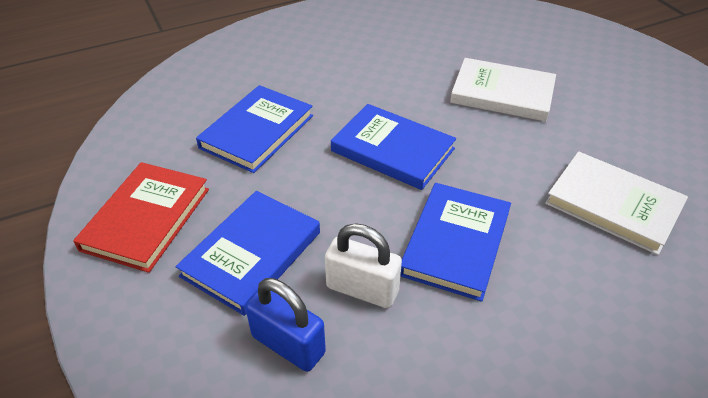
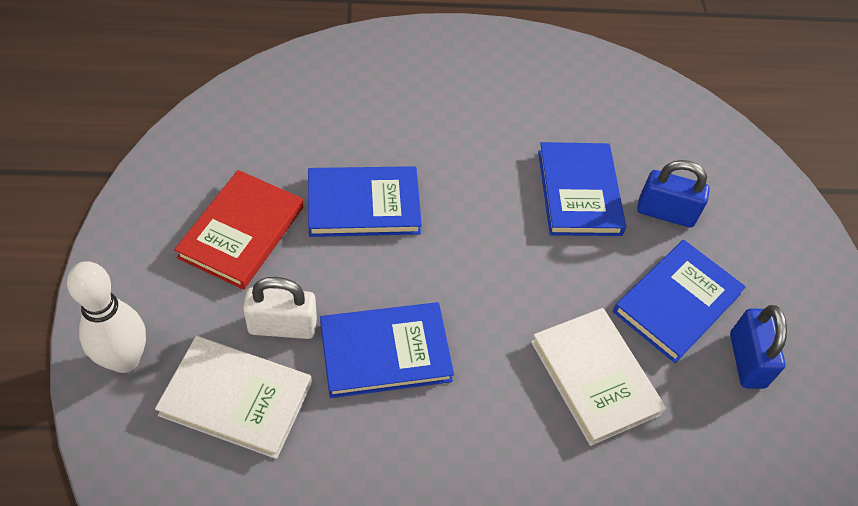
blue padlock: 1 -> 2
white bowling pin: 0 -> 1

